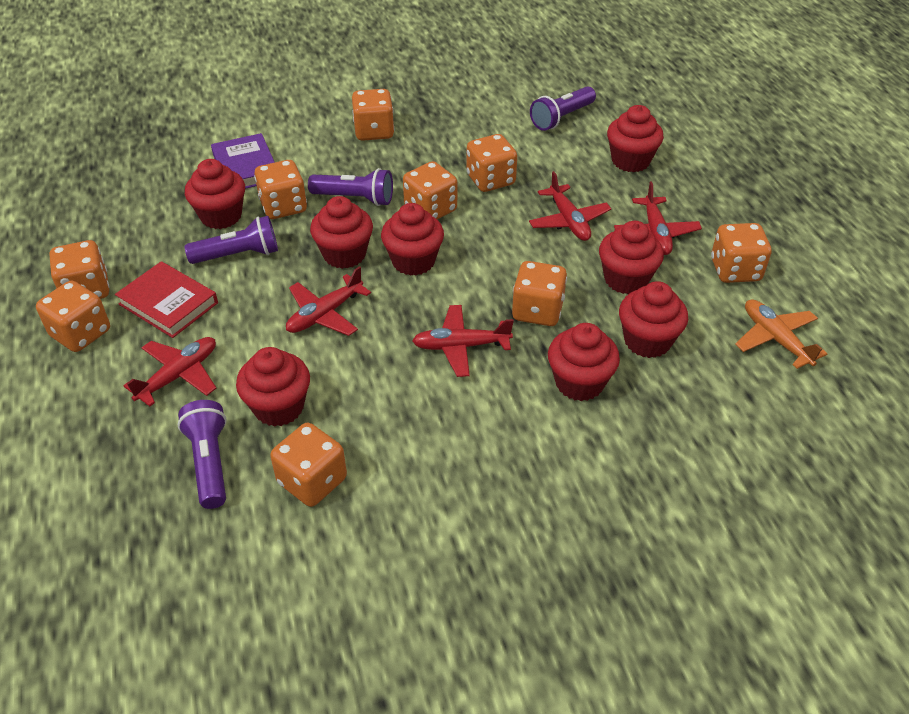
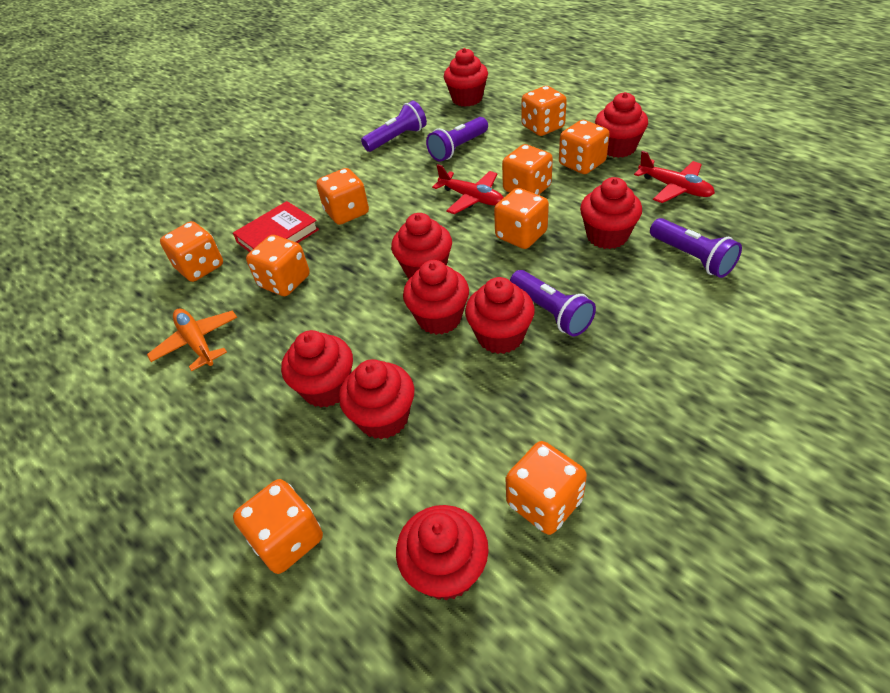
purple book: 1 -> 0
red cupcake: 8 -> 9
red plane: 5 -> 2

